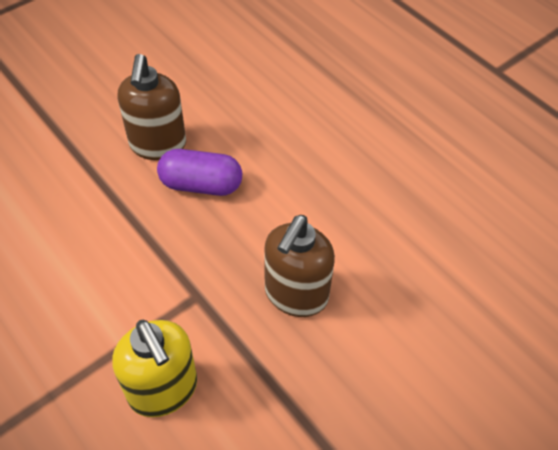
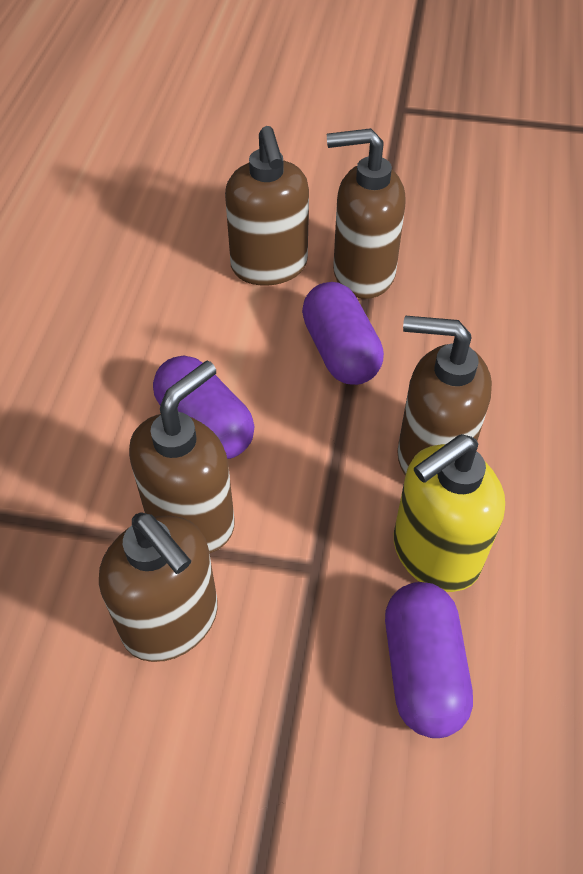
brown soap dispenser: 2 -> 5
purple capsule: 1 -> 3

